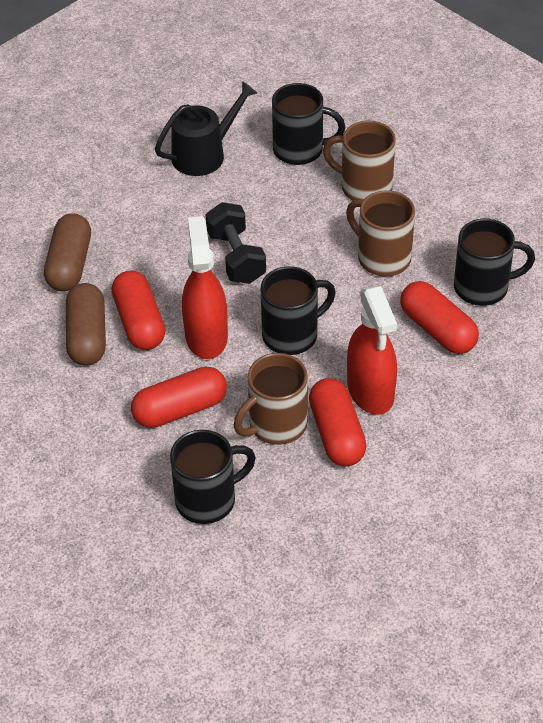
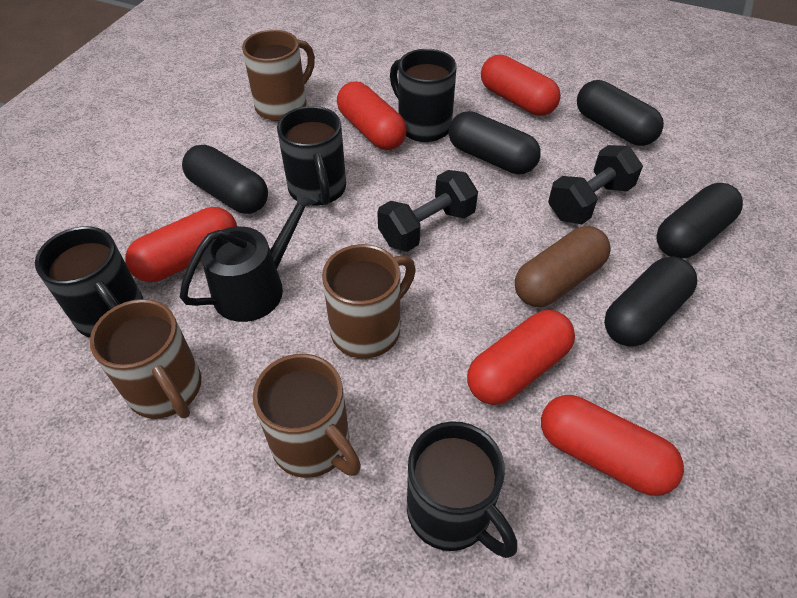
black capsule: 0 -> 5
black dumbbell: 1 -> 2
brown capsule: 2 -> 1
brown mug: 3 -> 4
red capsule: 4 -> 5
red spray bottle: 2 -> 0

